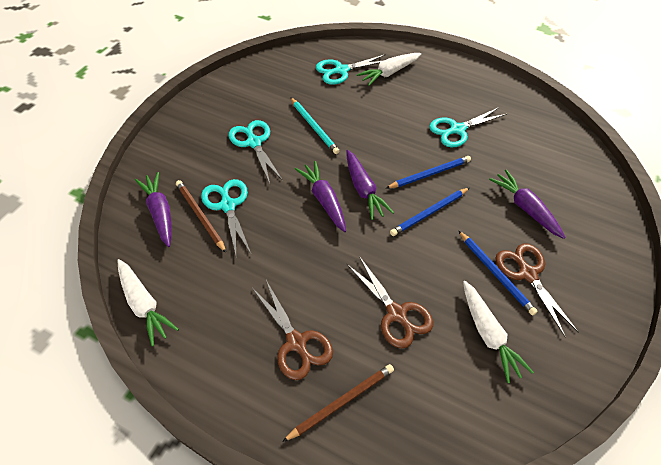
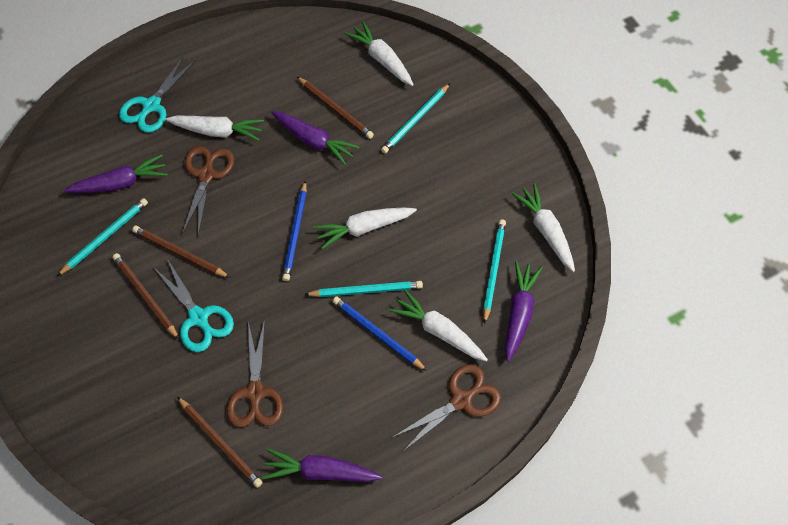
blue pencil: 3 -> 2
brown pencil: 2 -> 4
turquoise pencil: 1 -> 4
turquoise scissors: 4 -> 2
white carrot: 3 -> 5

